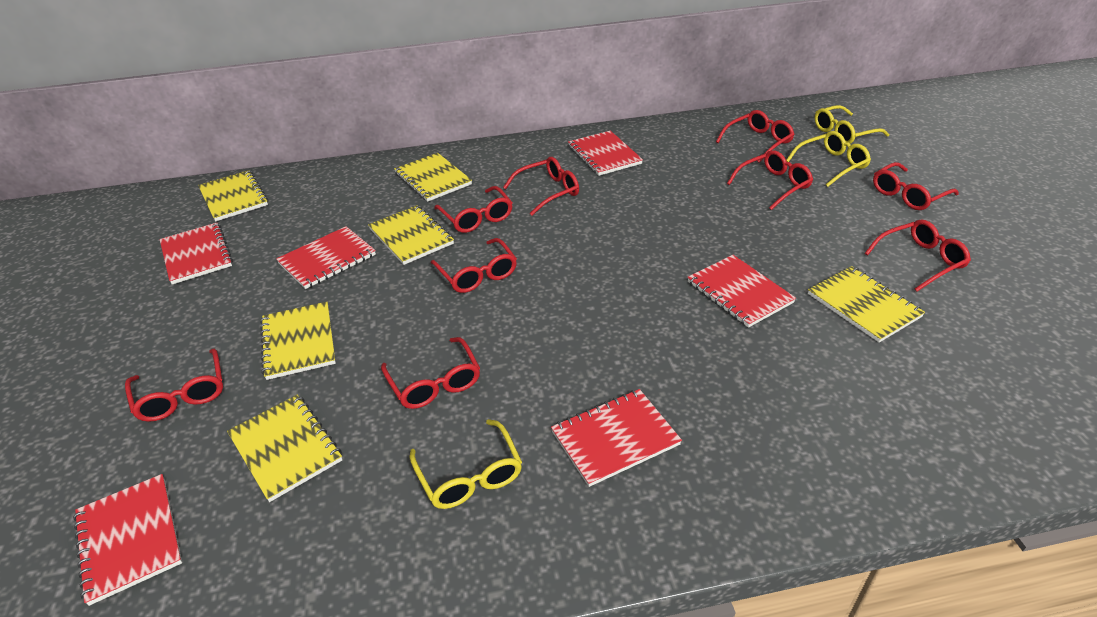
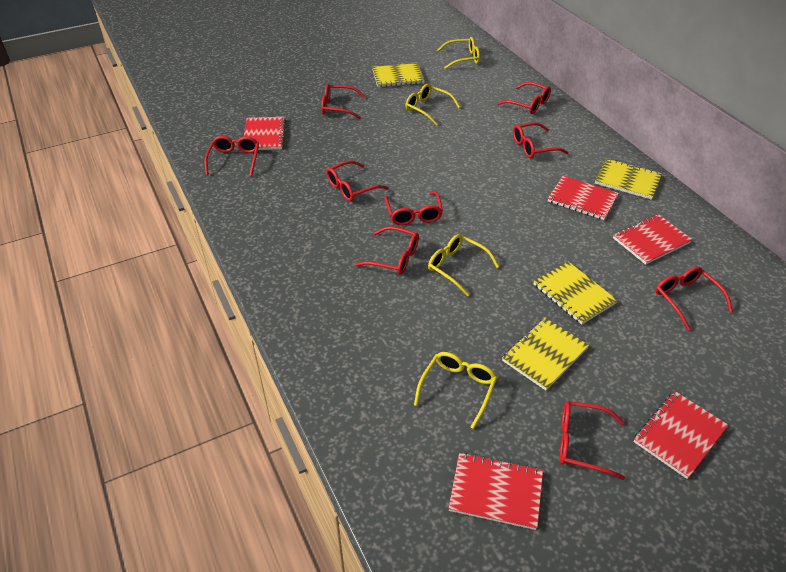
red notebook: 6 -> 5
yellow glasses: 3 -> 4
yellow notebook: 6 -> 4

